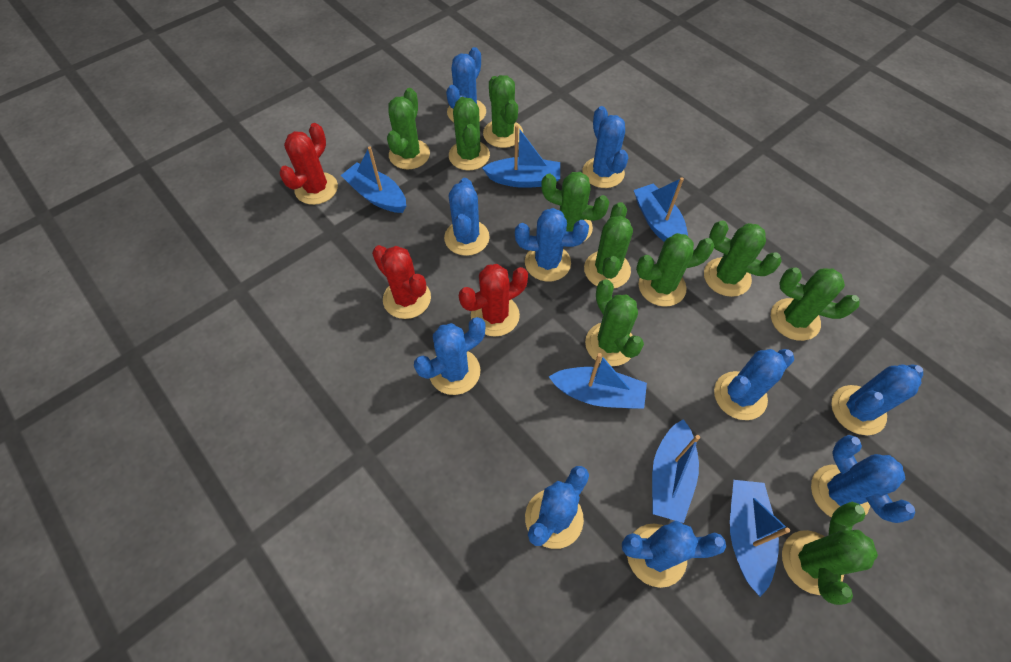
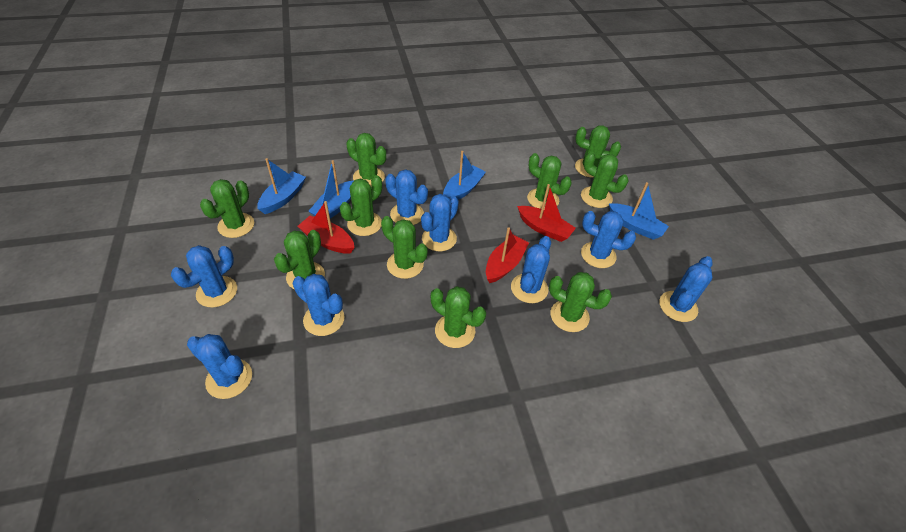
blue boat: 6 -> 4
blue cactus: 10 -> 8
red boat: 0 -> 3
red cactus: 3 -> 0

